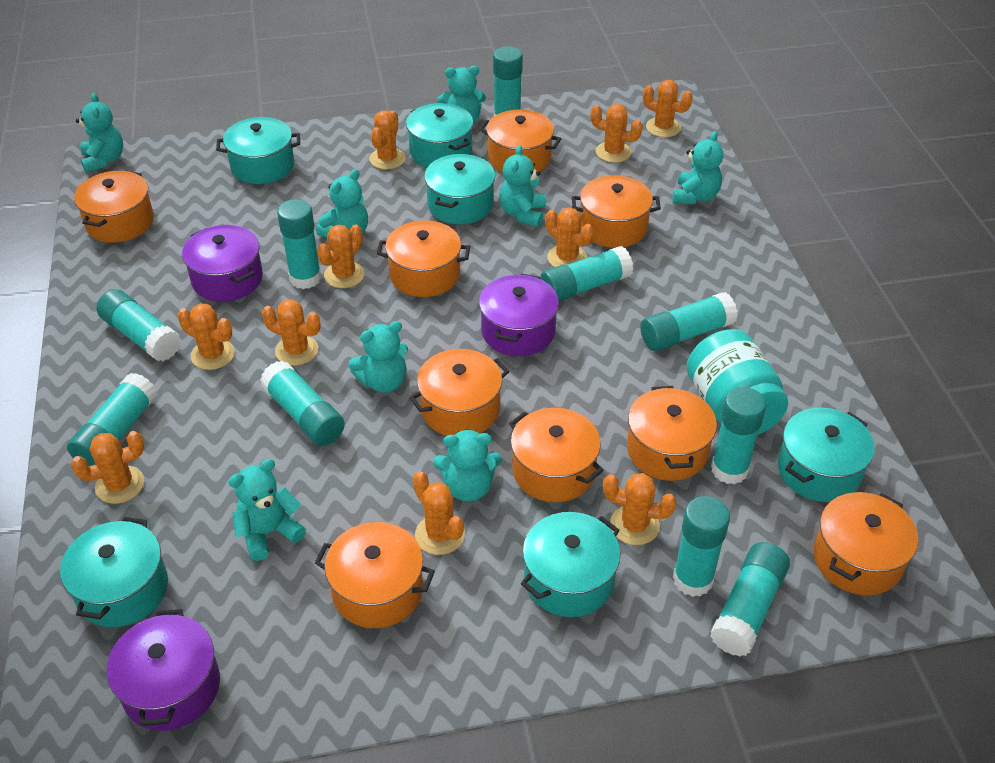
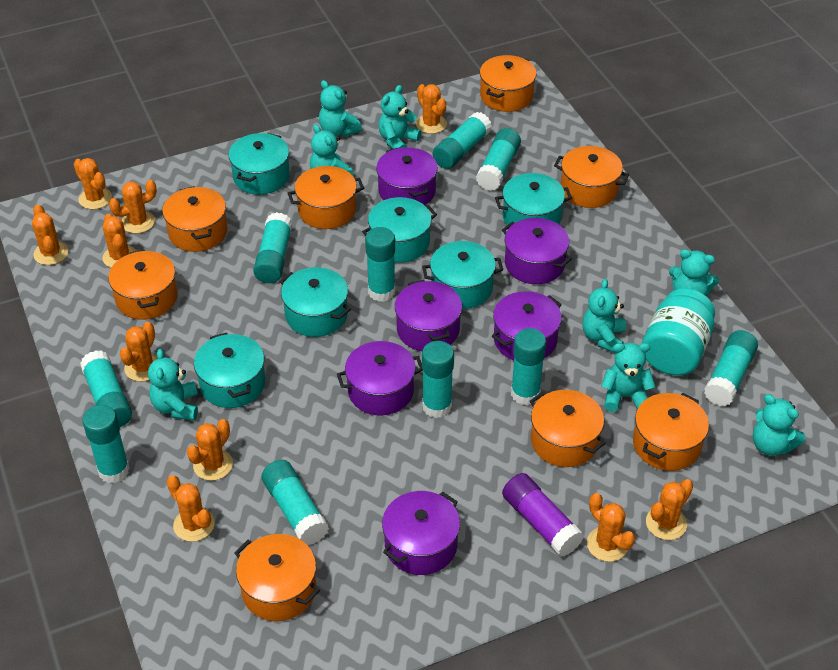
orange pot: 9 -> 8
purple glue stick: 0 -> 1
purple pot: 3 -> 6

